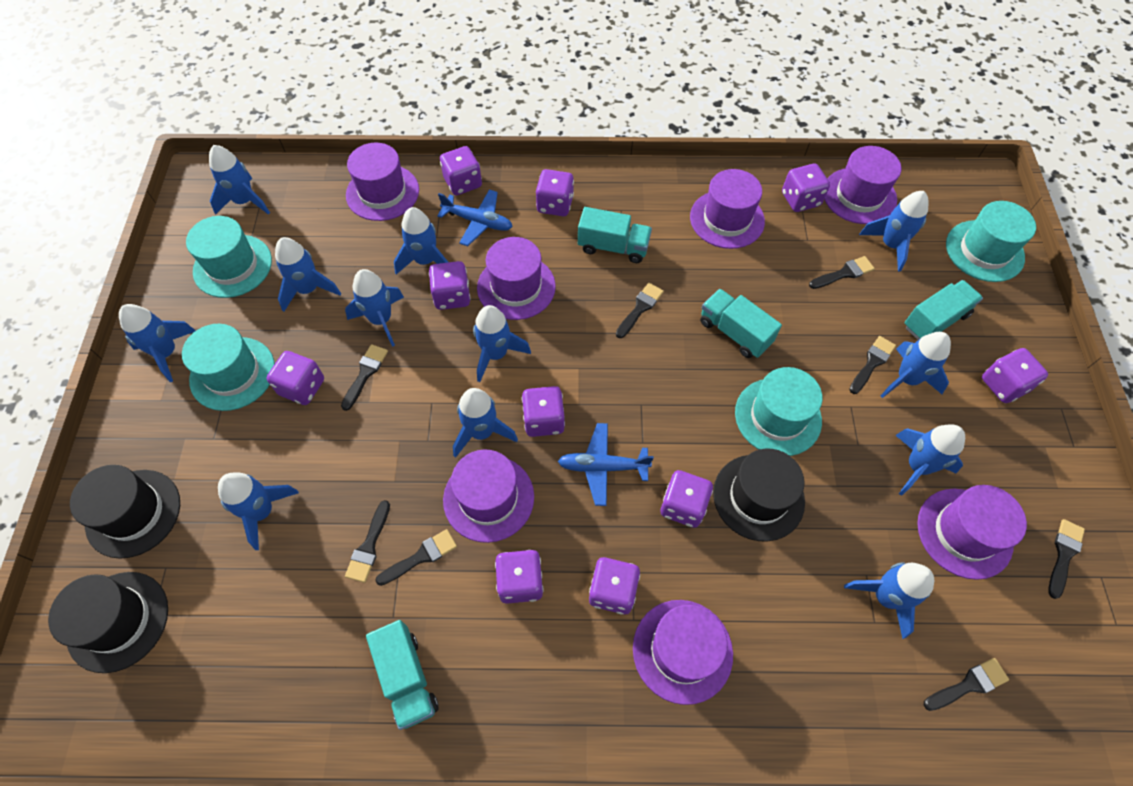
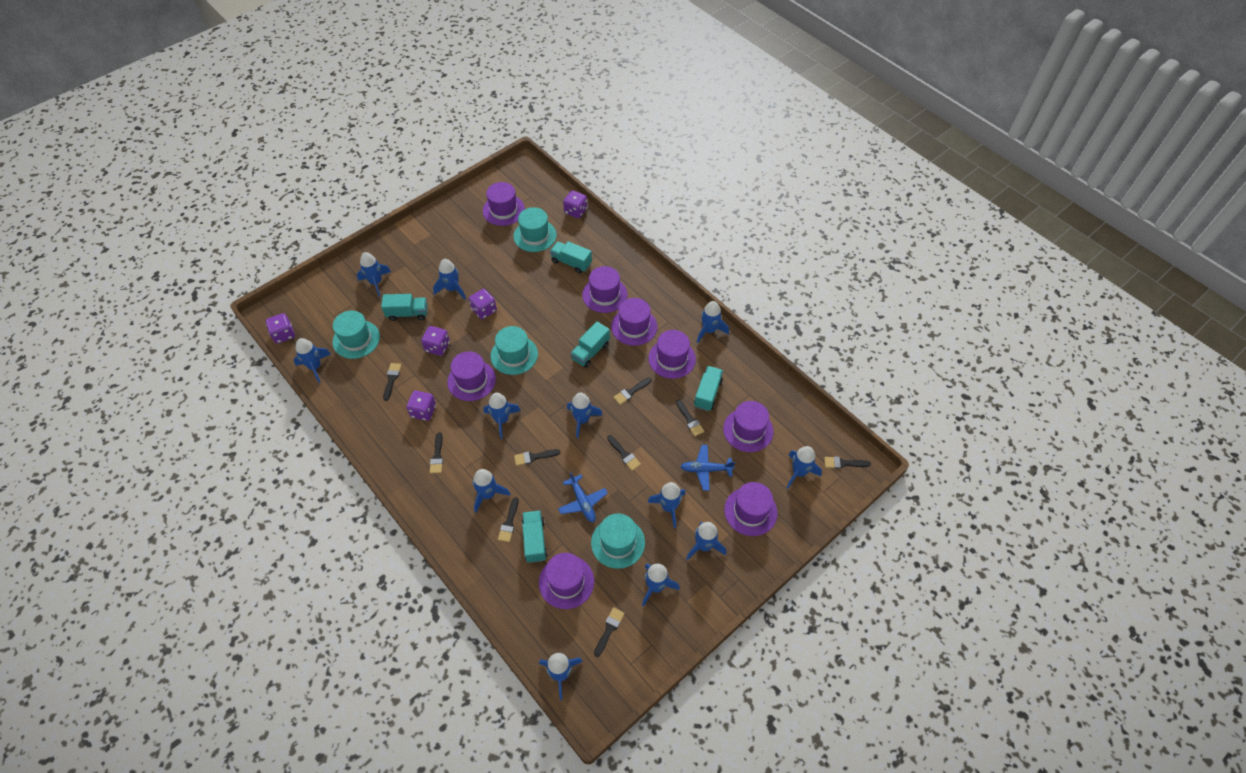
black brush: 8 -> 9
black hat: 3 -> 0
purple dice: 10 -> 5
purple hat: 7 -> 8
turquoise truck: 4 -> 5

